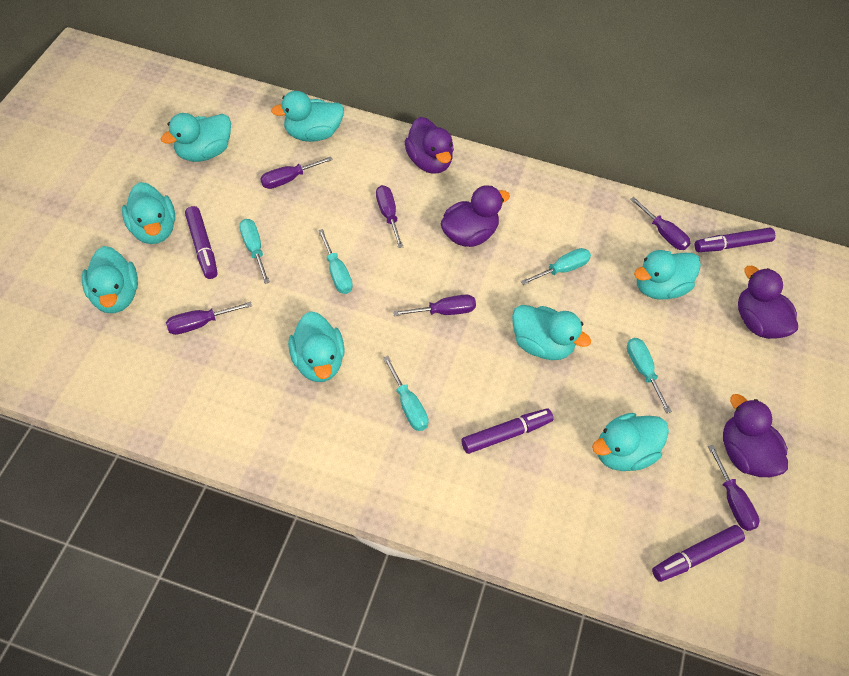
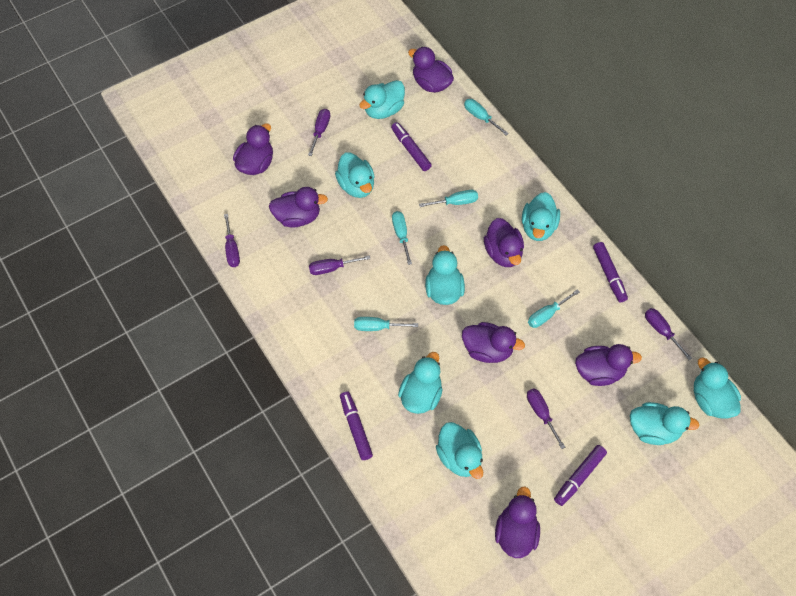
purple duck: 4 -> 7
purple screwdriver: 6 -> 5

